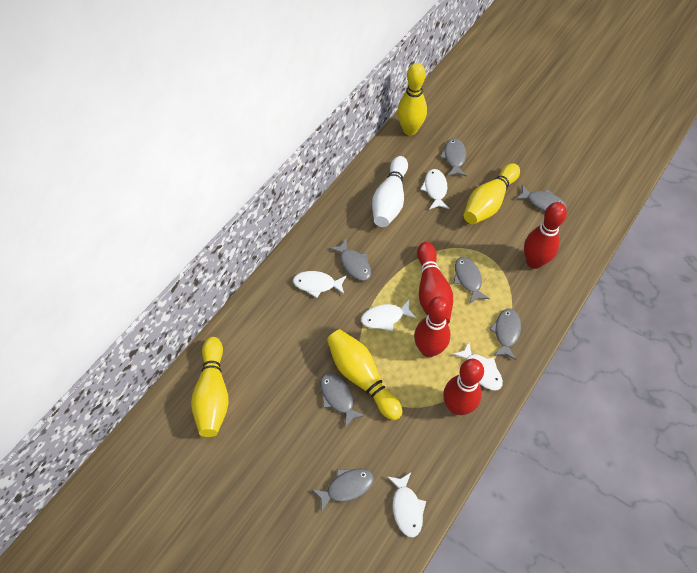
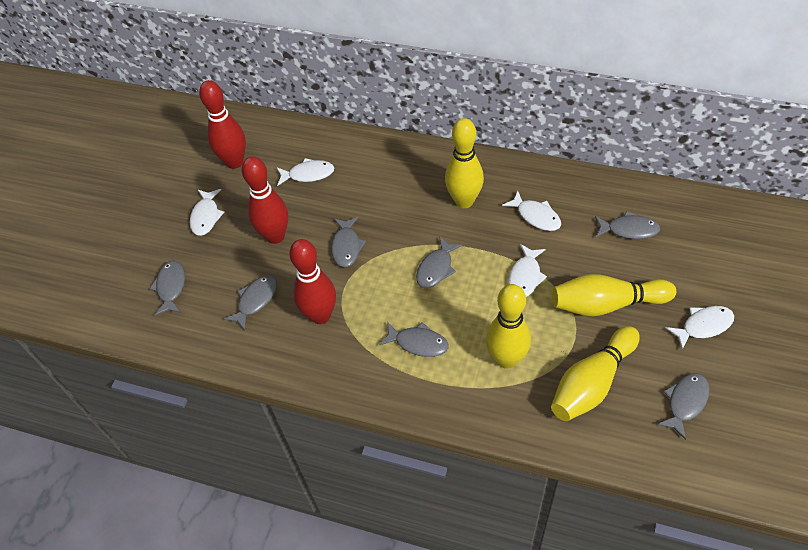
red bowling pin: 4 -> 3
white bowling pin: 1 -> 0

